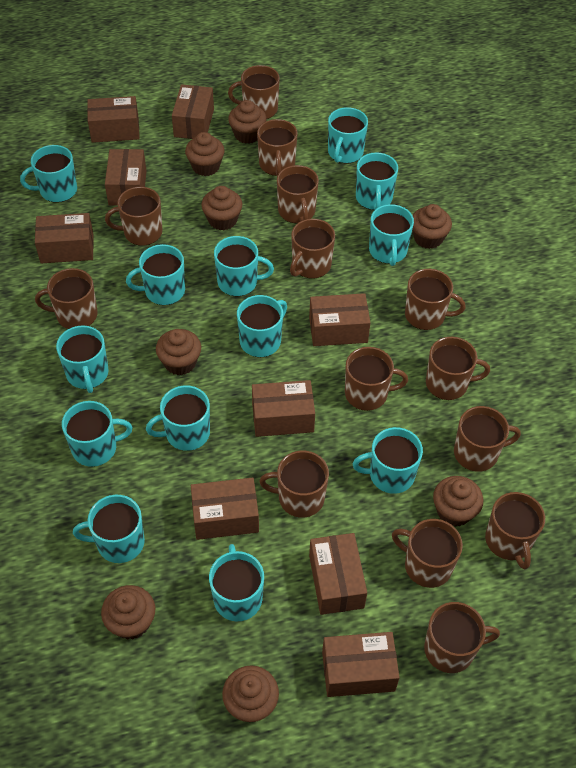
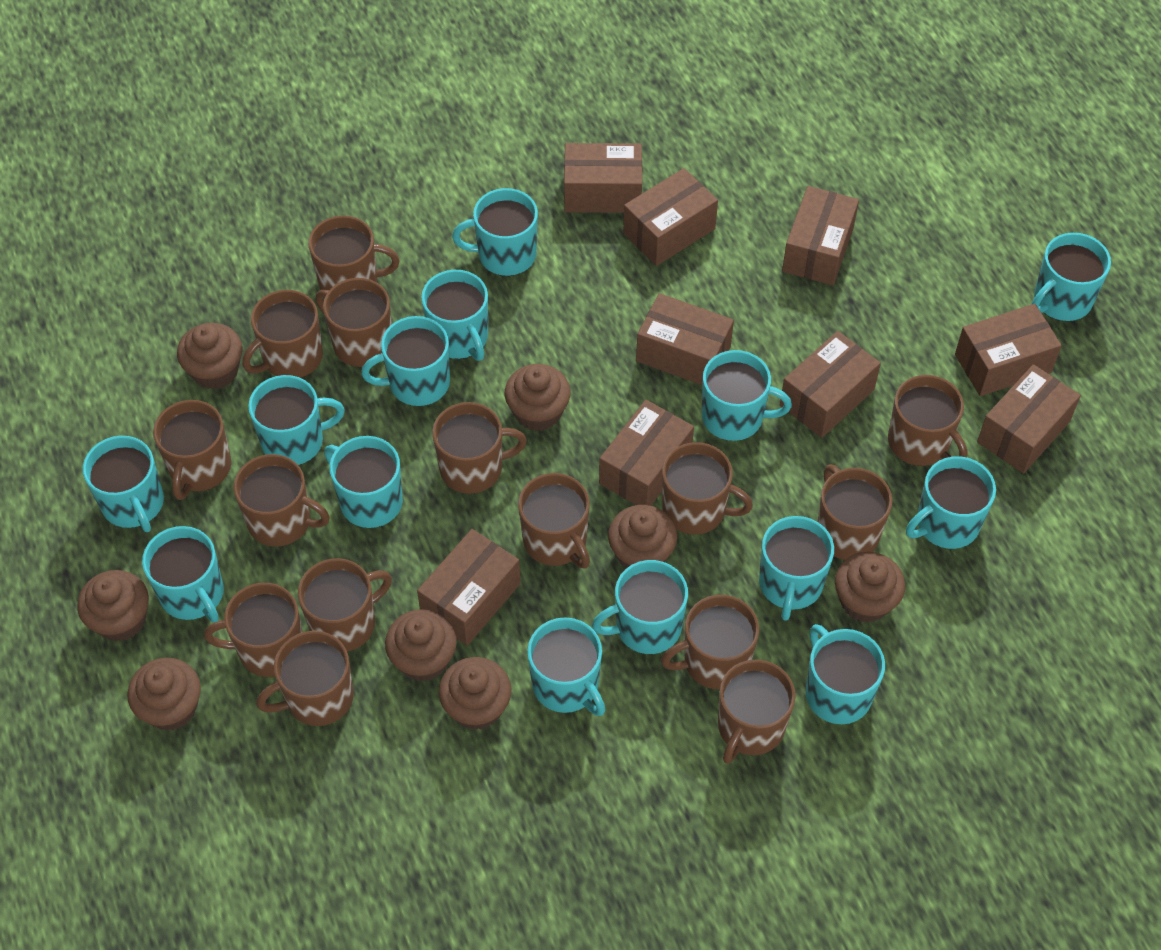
brown mug: 14 -> 15
turquoise mug: 13 -> 14

